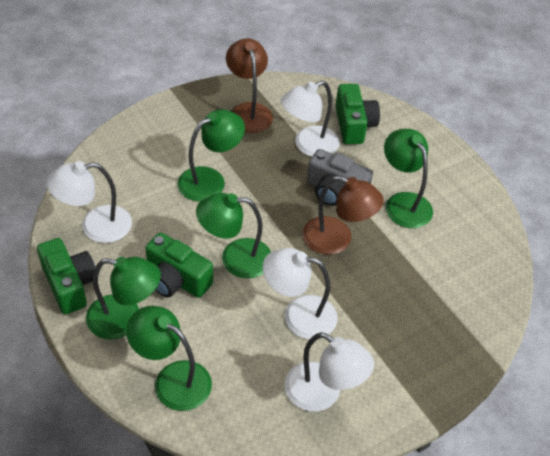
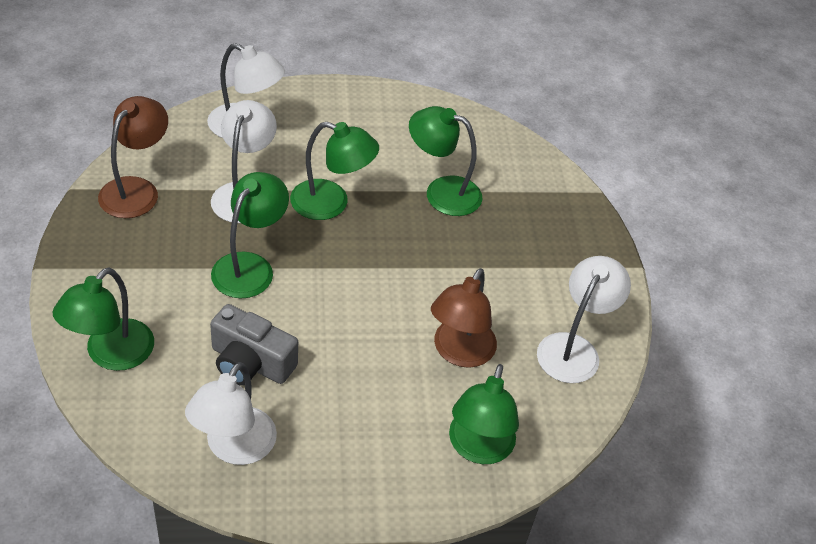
green camera: 3 -> 0

